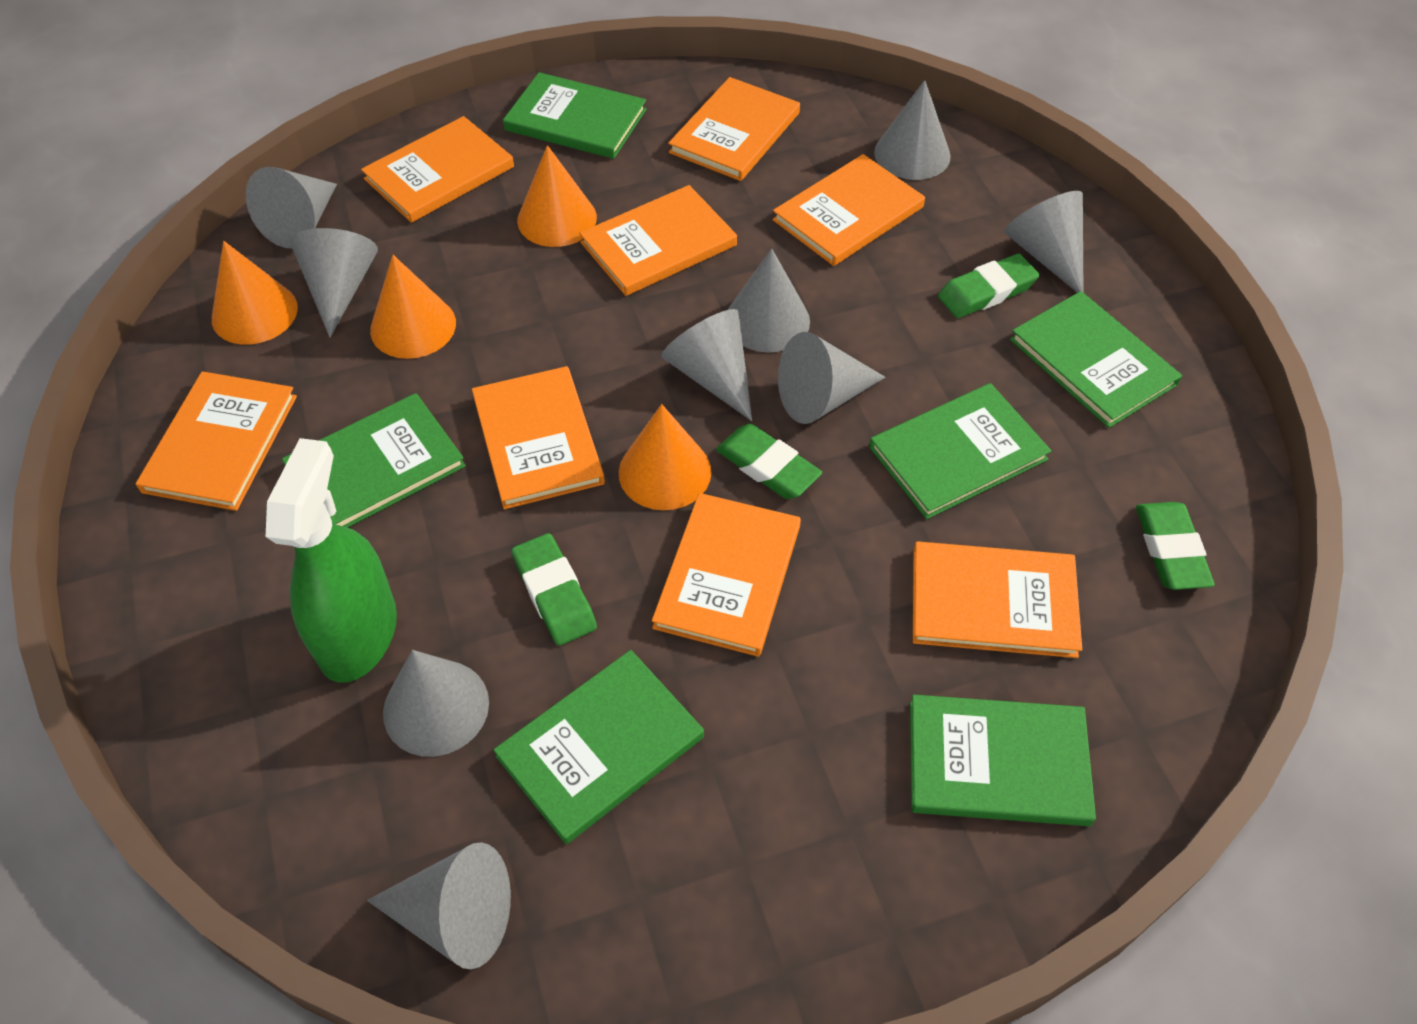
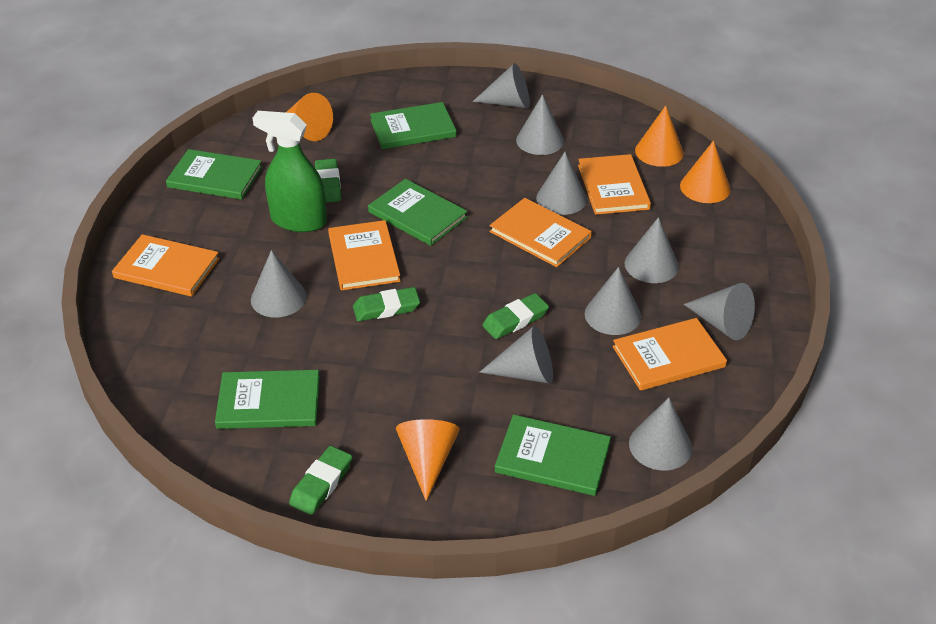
green book: 6 -> 5
orange book: 8 -> 5

